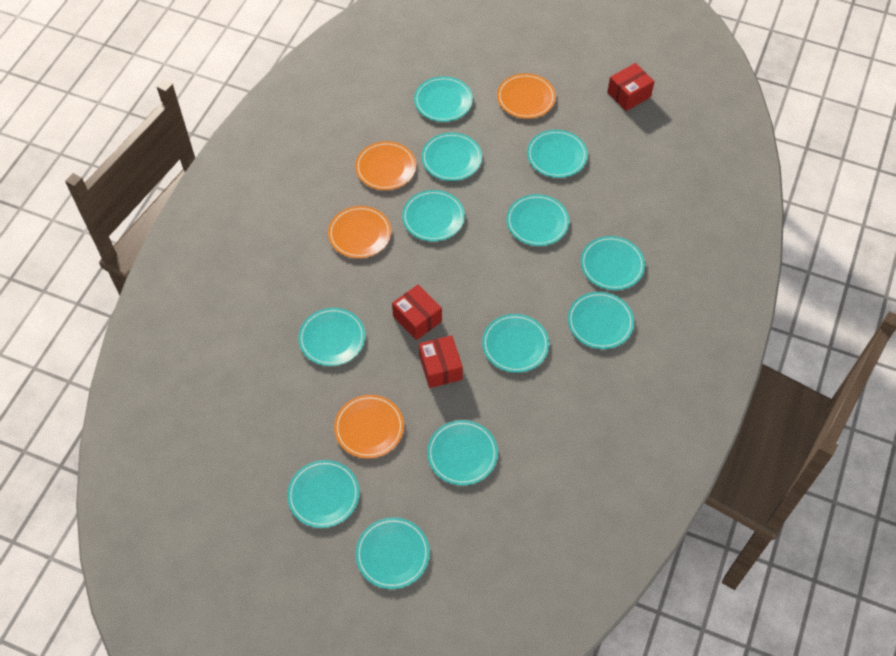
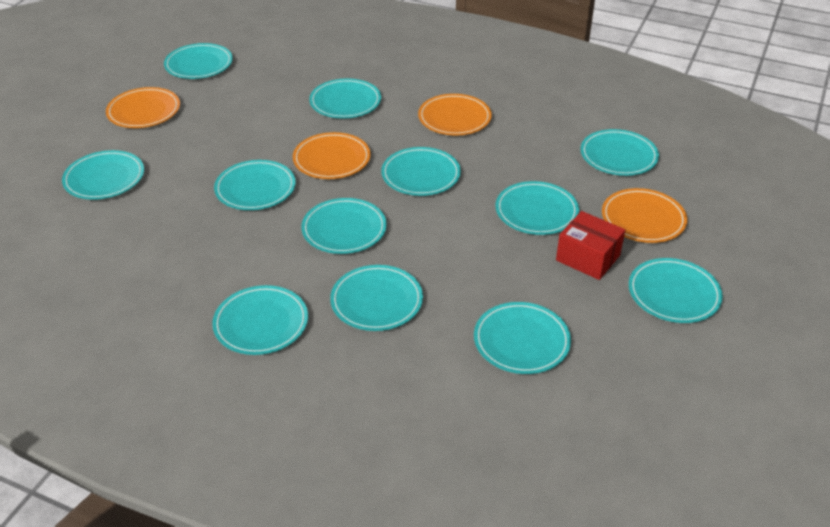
red box: 3 -> 1

